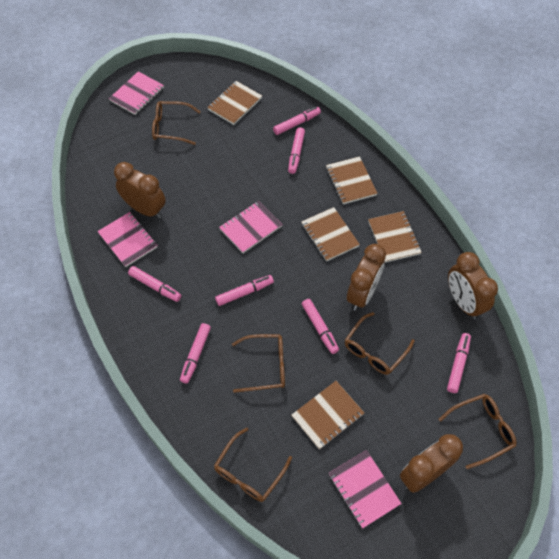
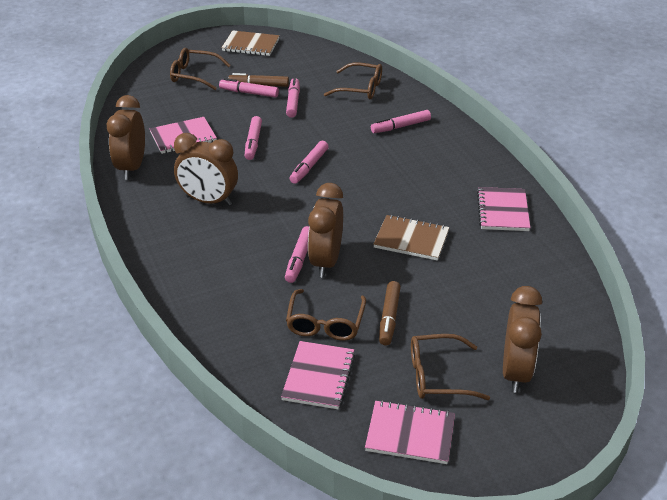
brown glasses: 5 -> 4
brown marker: 0 -> 2
brown notebook: 5 -> 2
pink marker: 7 -> 6

